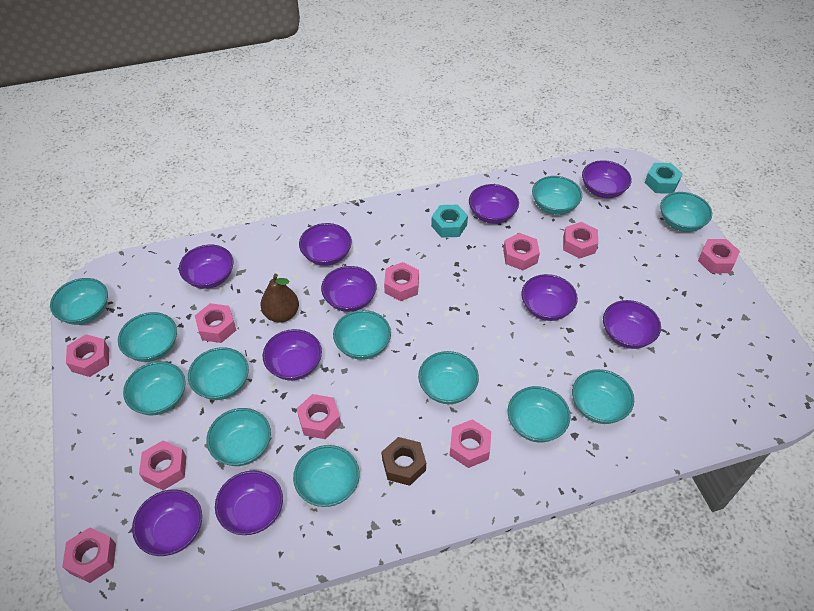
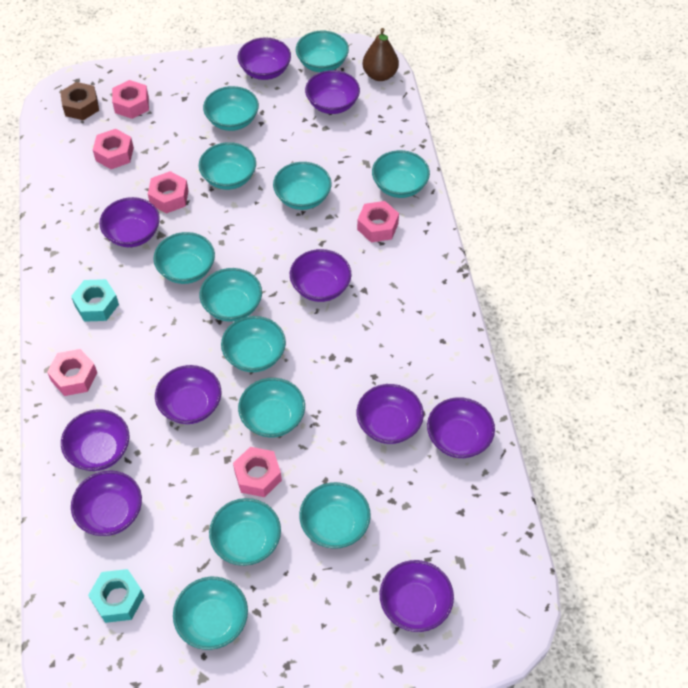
pink nut: 10 -> 6

